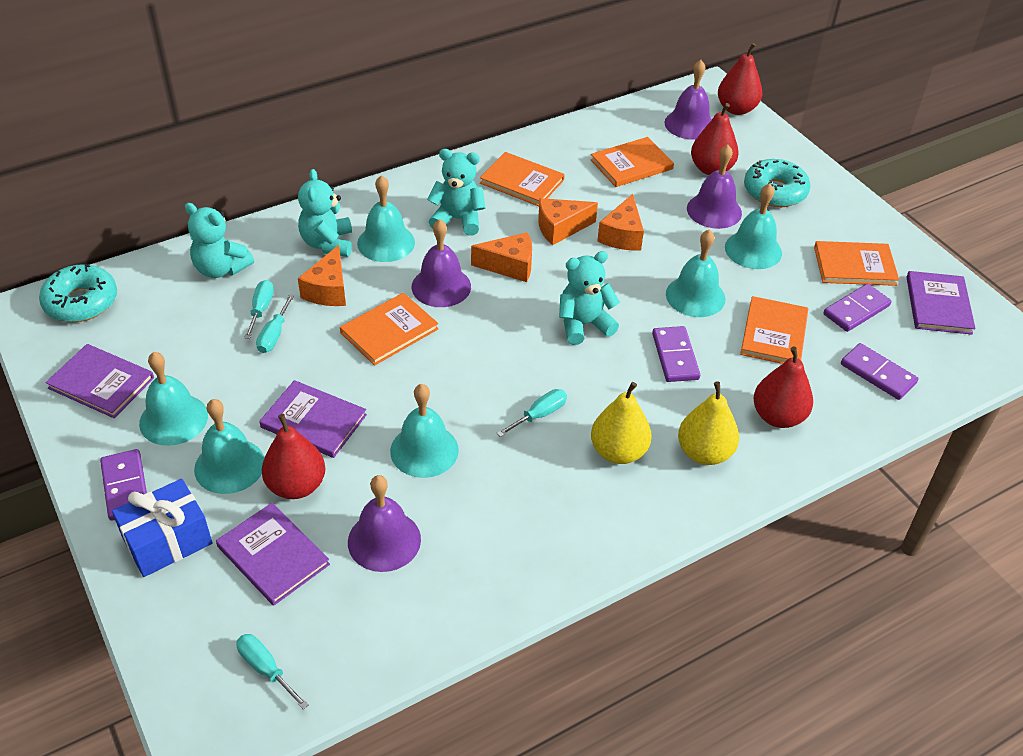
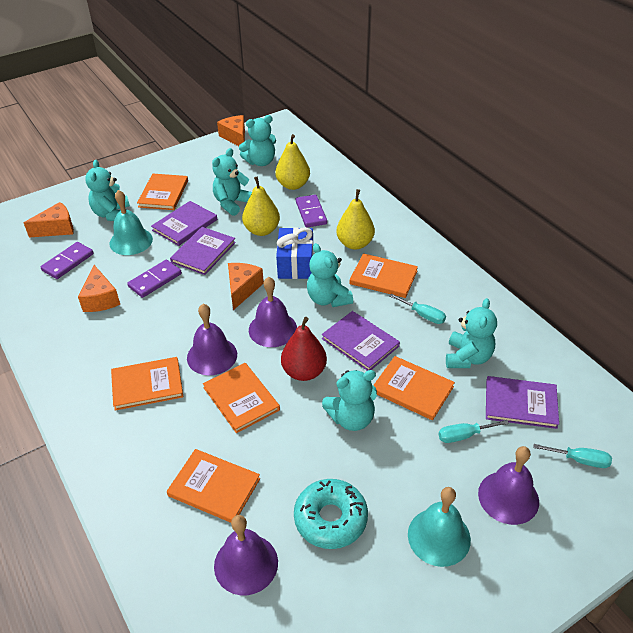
orange book: 5 -> 6
purple domino: 4 -> 3
red pear: 4 -> 1
turquoise bell: 6 -> 2
turquoise donut: 2 -> 1
turquoise screwdriver: 4 -> 3
turquoise teddy bear: 4 -> 6
yellow pear: 2 -> 3

